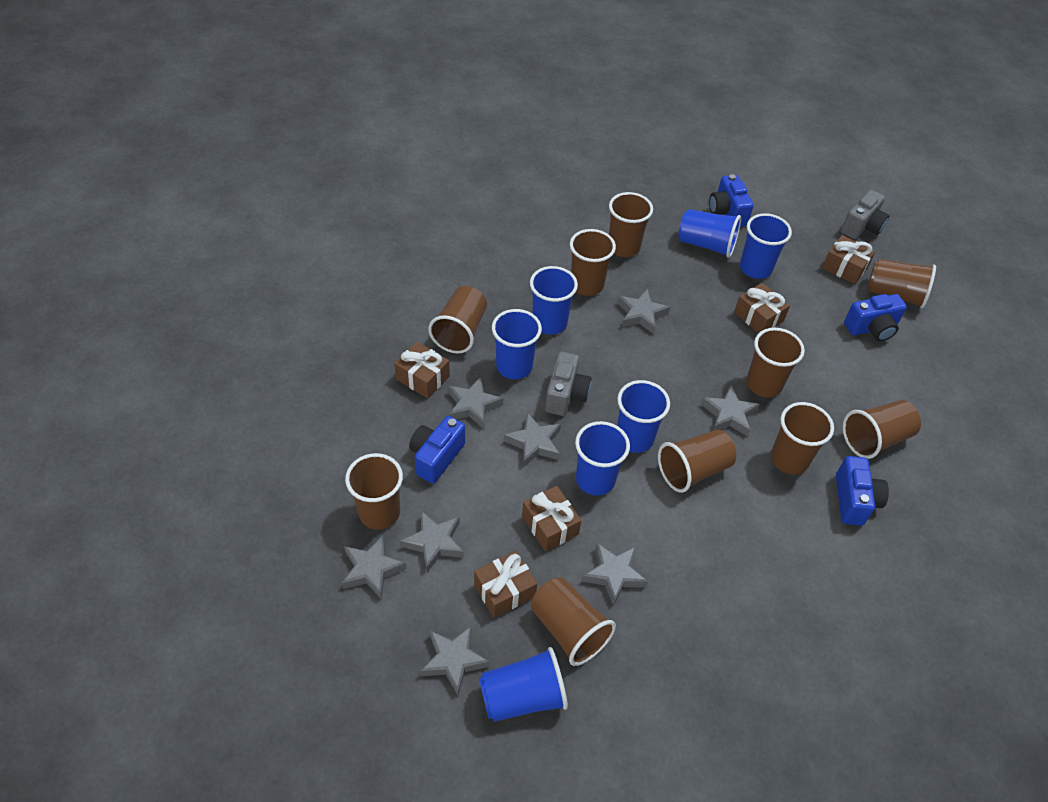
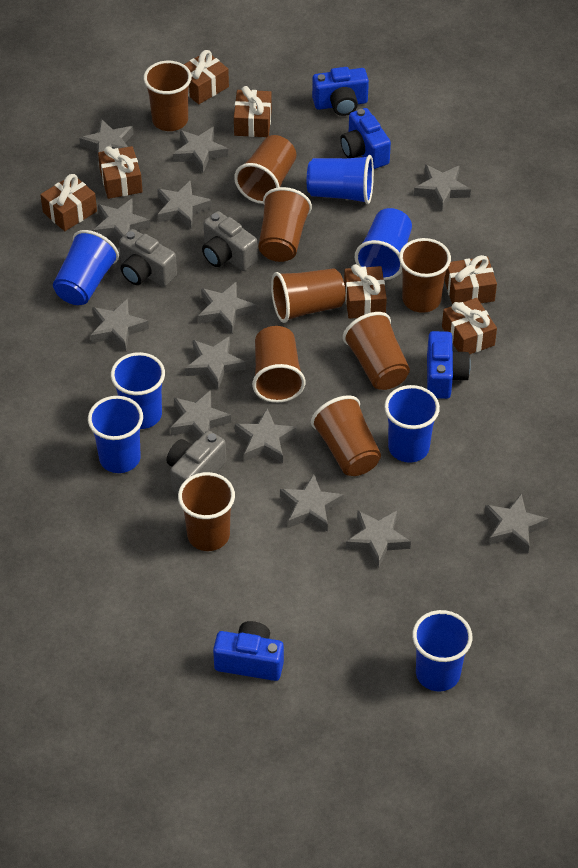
brown cup: 10 -> 9
brown gift: 5 -> 7
grey camera: 2 -> 3
grey star: 8 -> 13

